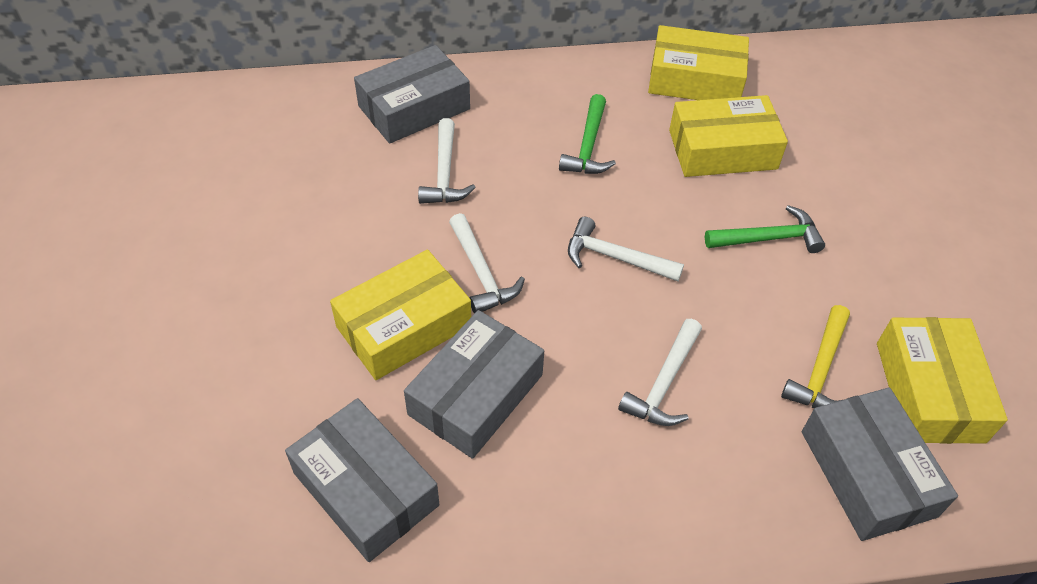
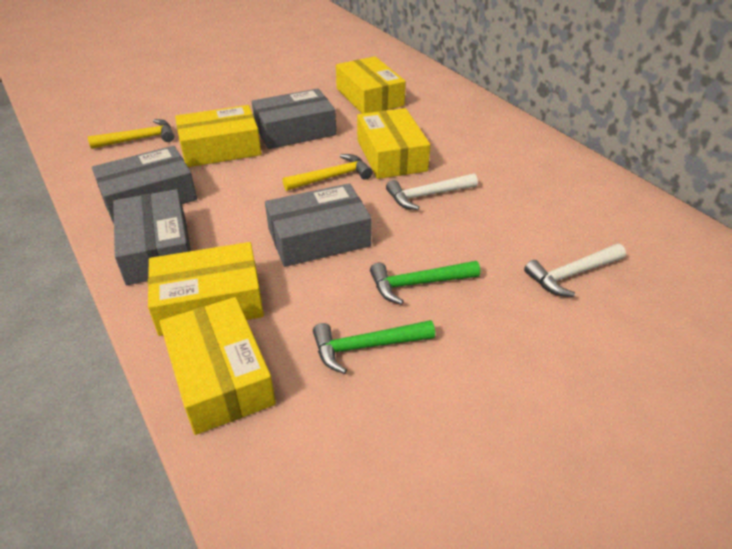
white hammer: 4 -> 2
yellow box: 4 -> 5
yellow hammer: 1 -> 2

